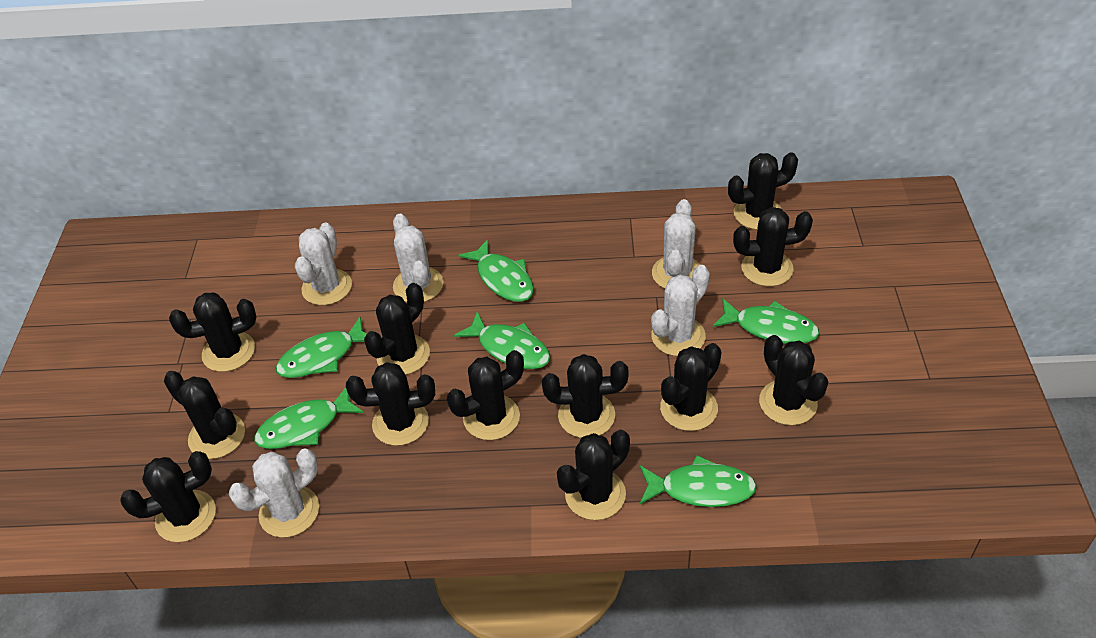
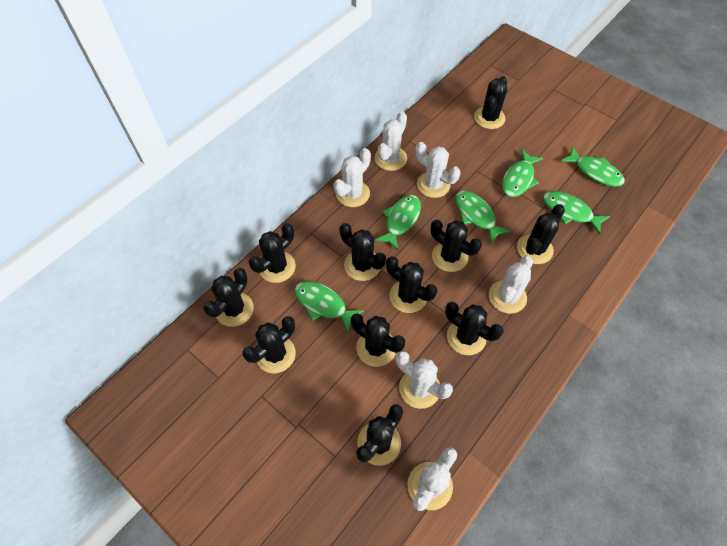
black cactus: 12 -> 11
white cactus: 5 -> 6

